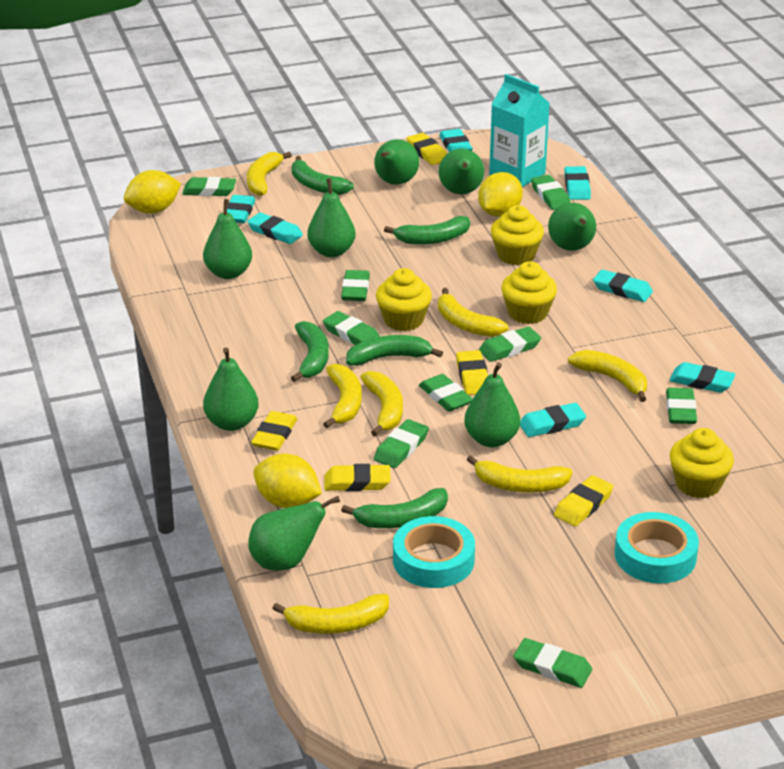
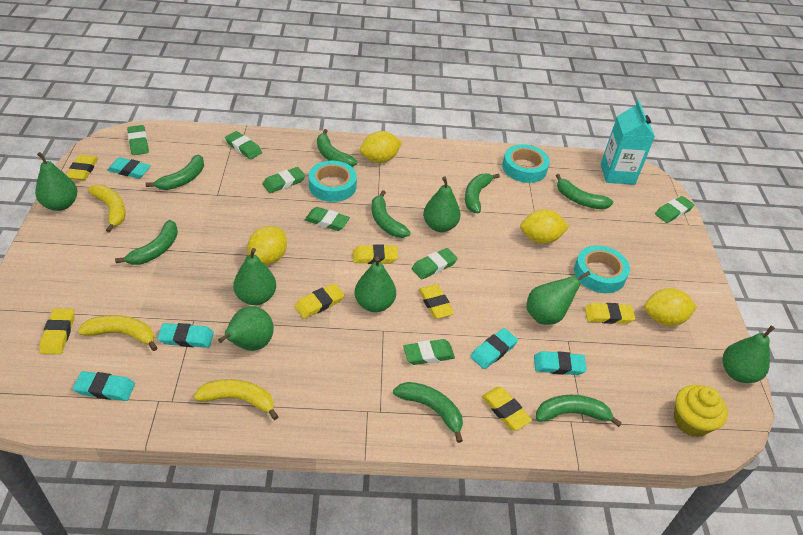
green banana: 5 -> 8
green eraser: 9 -> 7
green pear: 8 -> 7
turquoise eraser: 7 -> 5
turquoise tape: 2 -> 3
yellow banana: 7 -> 3
yellow cupcake: 4 -> 1
yellow eraser: 5 -> 7
yellow lemon: 3 -> 4

